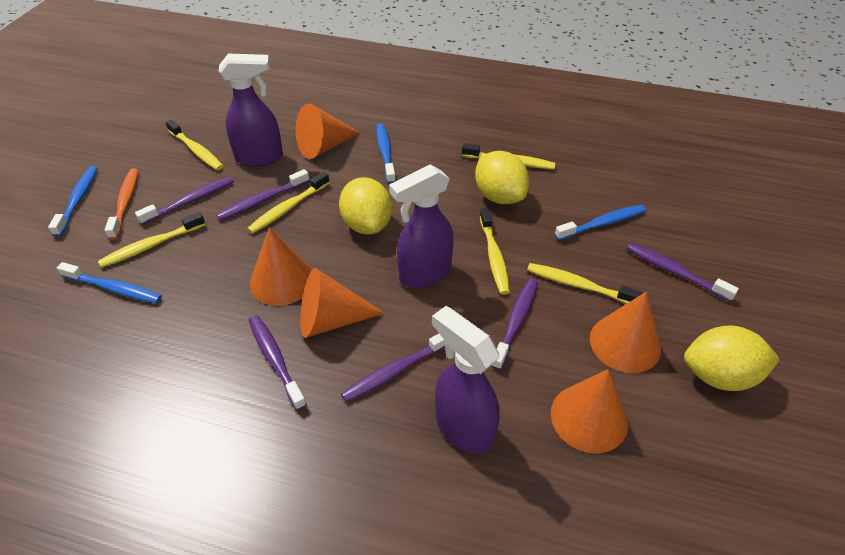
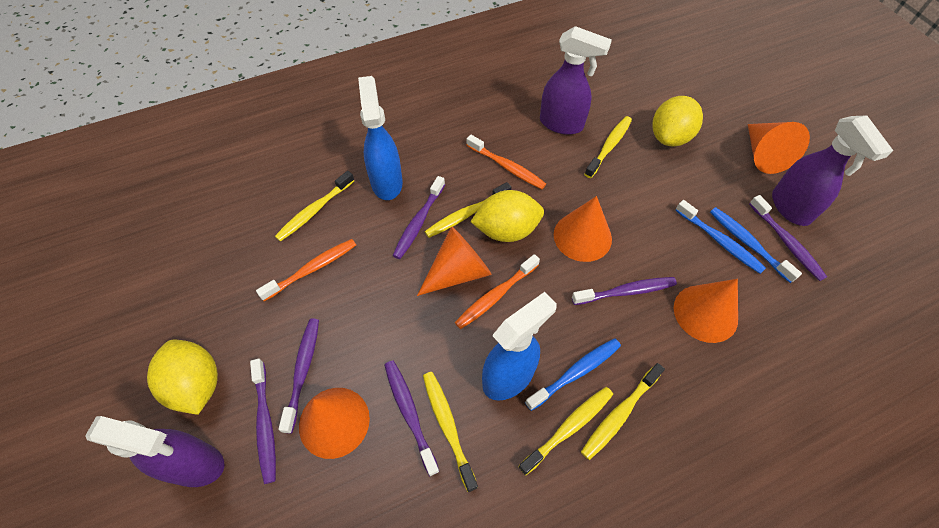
blue spray bottle: 0 -> 2
blue toothbrush: 4 -> 3
orange toothbrush: 1 -> 3

